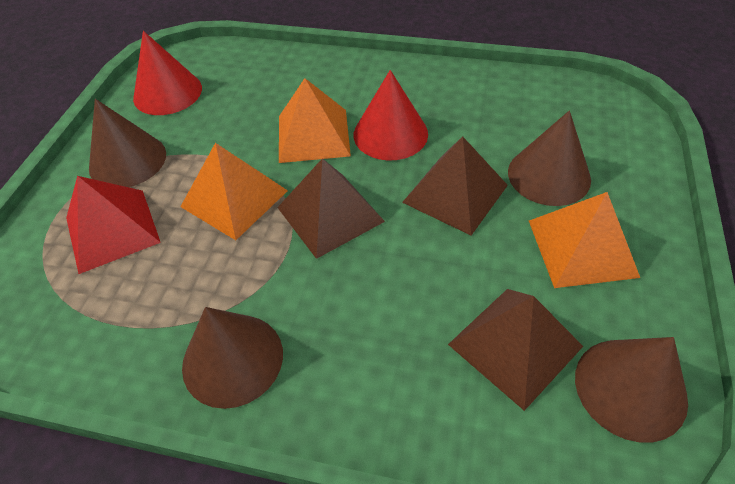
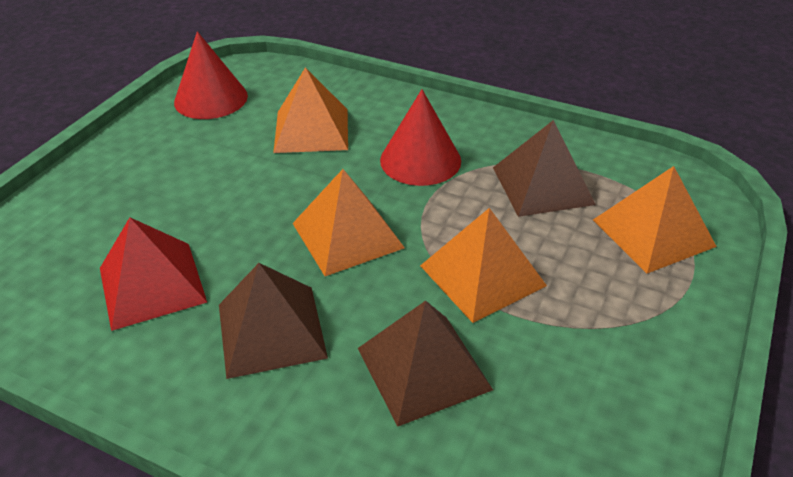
brown cone: 4 -> 0
orange pyramid: 3 -> 4

